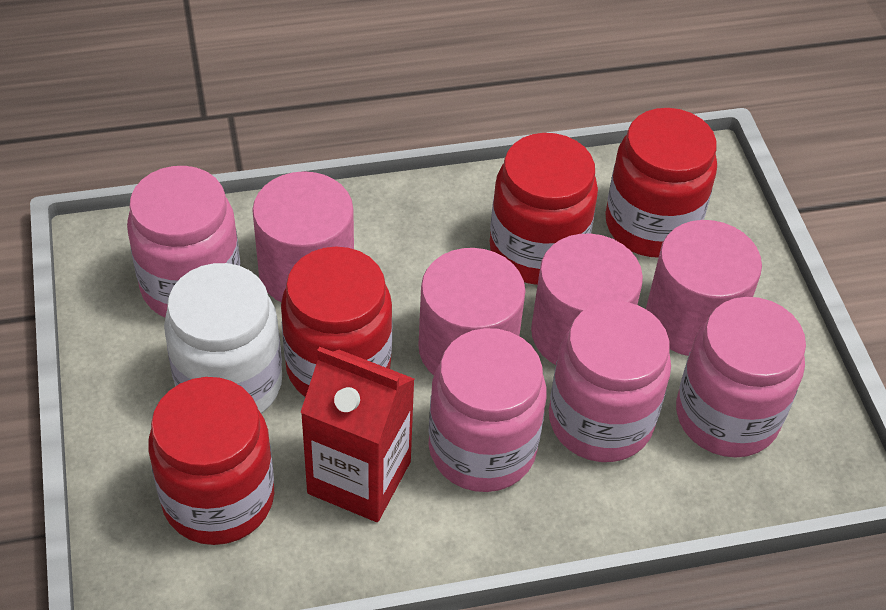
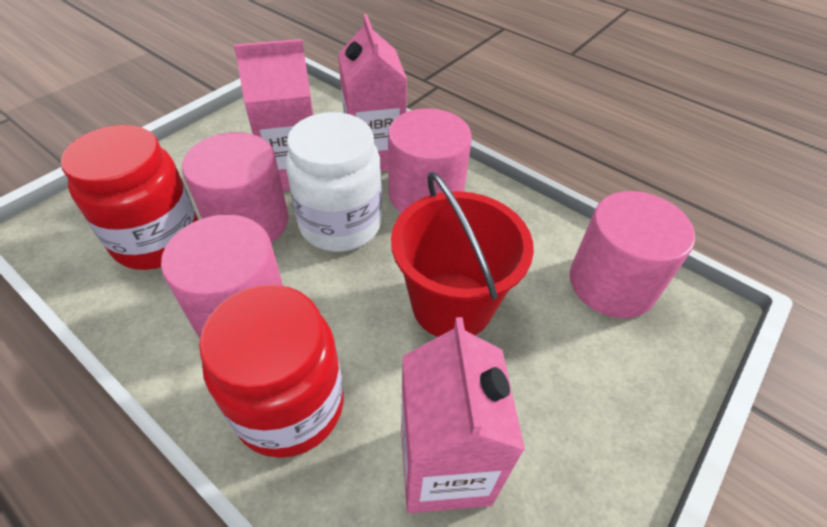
pink carton: 0 -> 3
pink jar: 4 -> 0
red bucket: 0 -> 1
red carton: 1 -> 0
red jar: 4 -> 2

